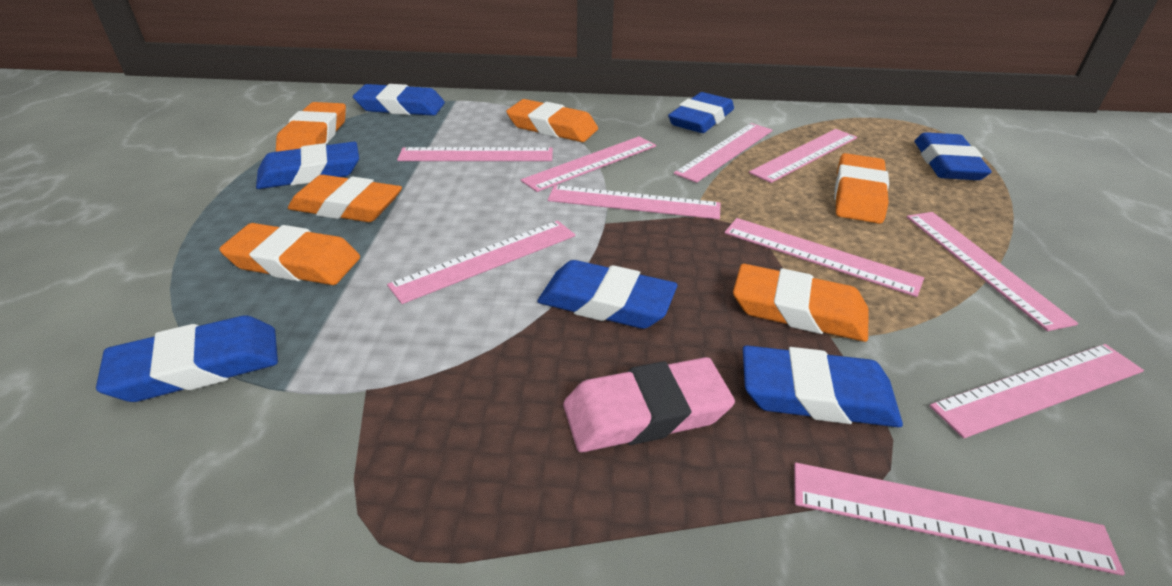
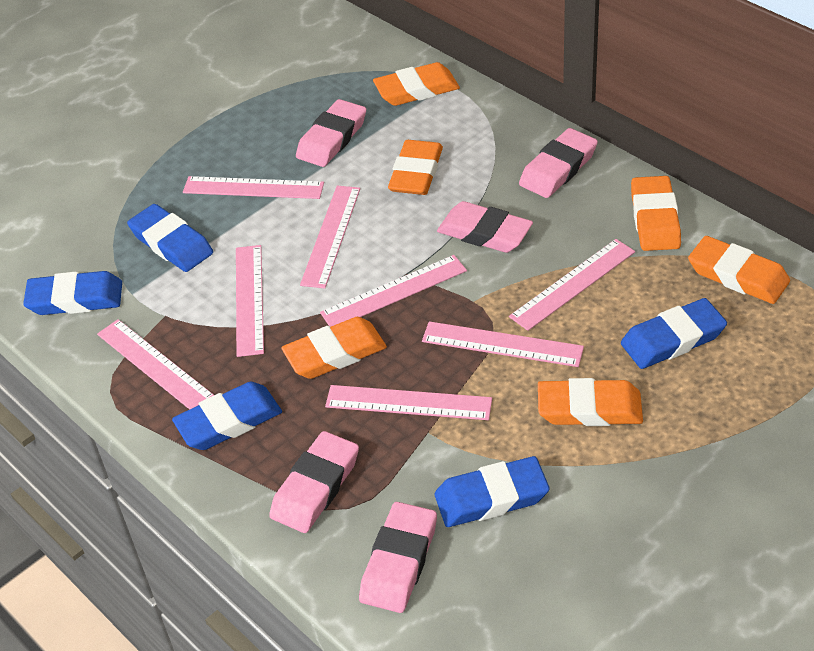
blue eraser: 7 -> 5
pink eraser: 1 -> 5
pink ruler: 10 -> 8

